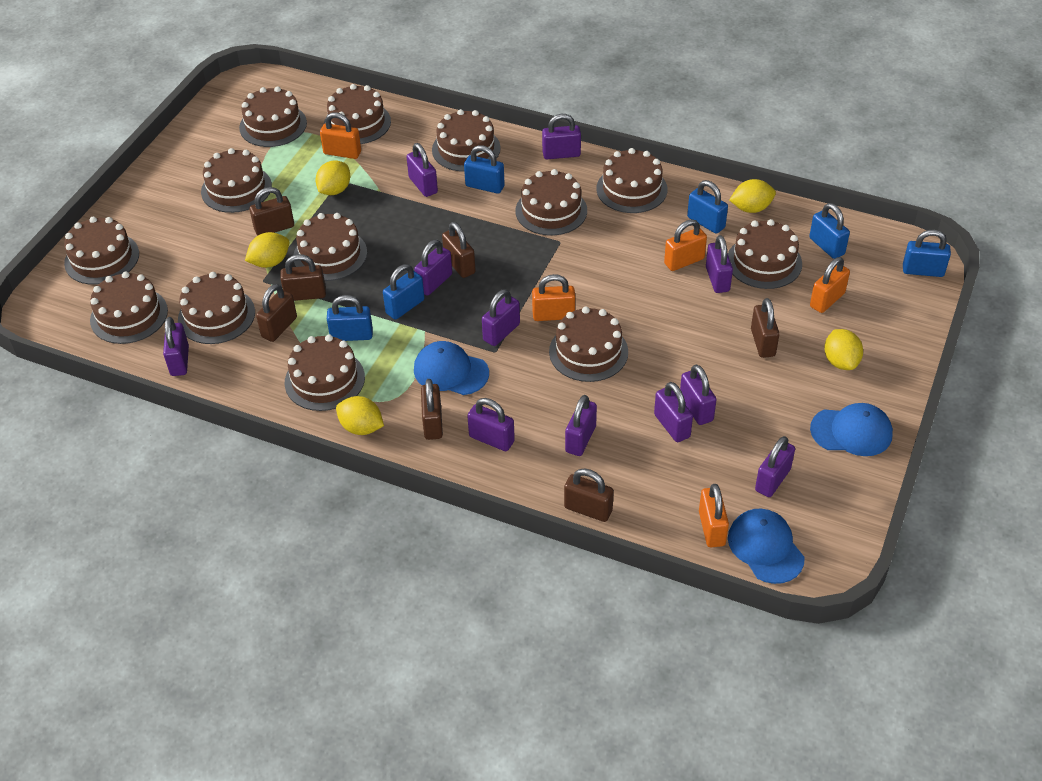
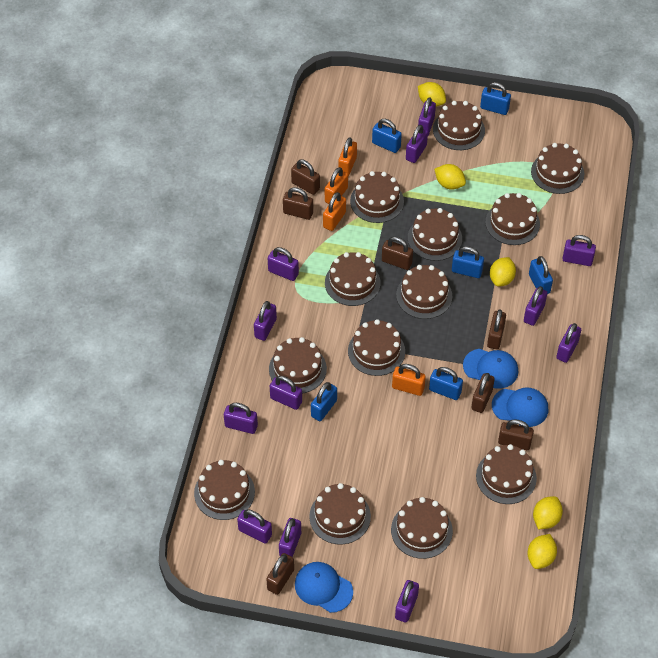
orange padlock: 5 -> 4
purple padlock: 11 -> 12

